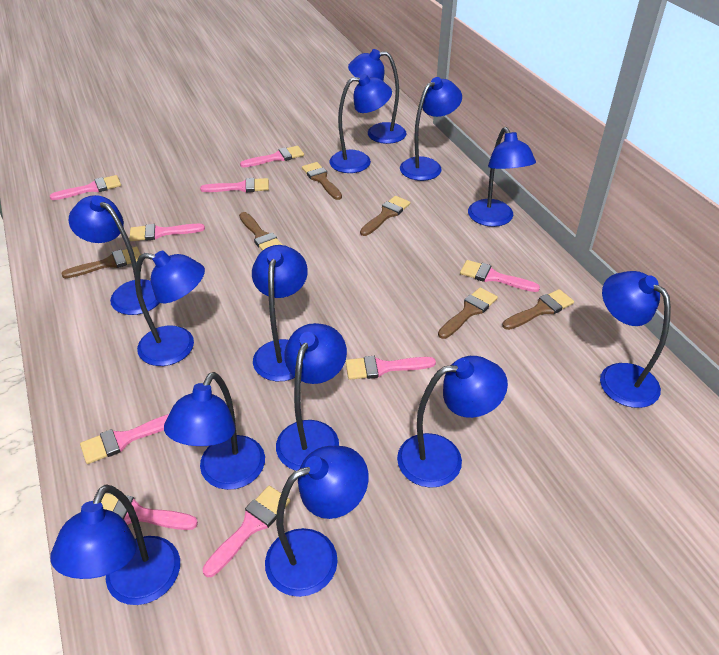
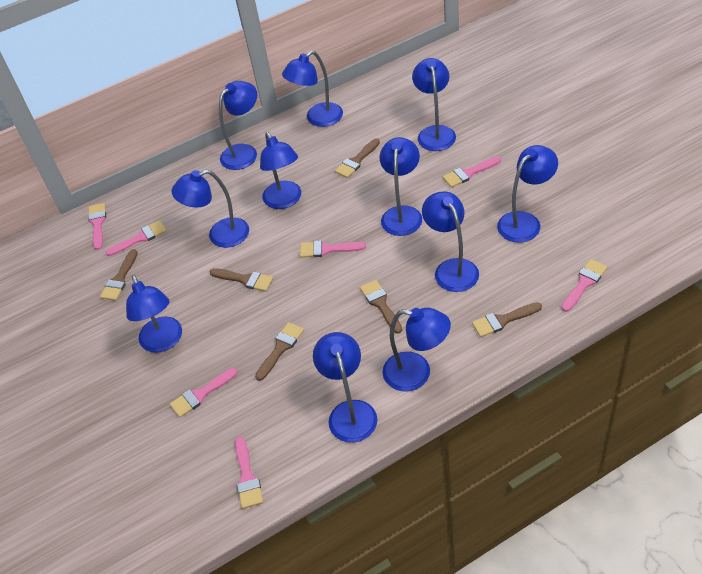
blue lamp: 13 -> 11
pink brush: 9 -> 7

